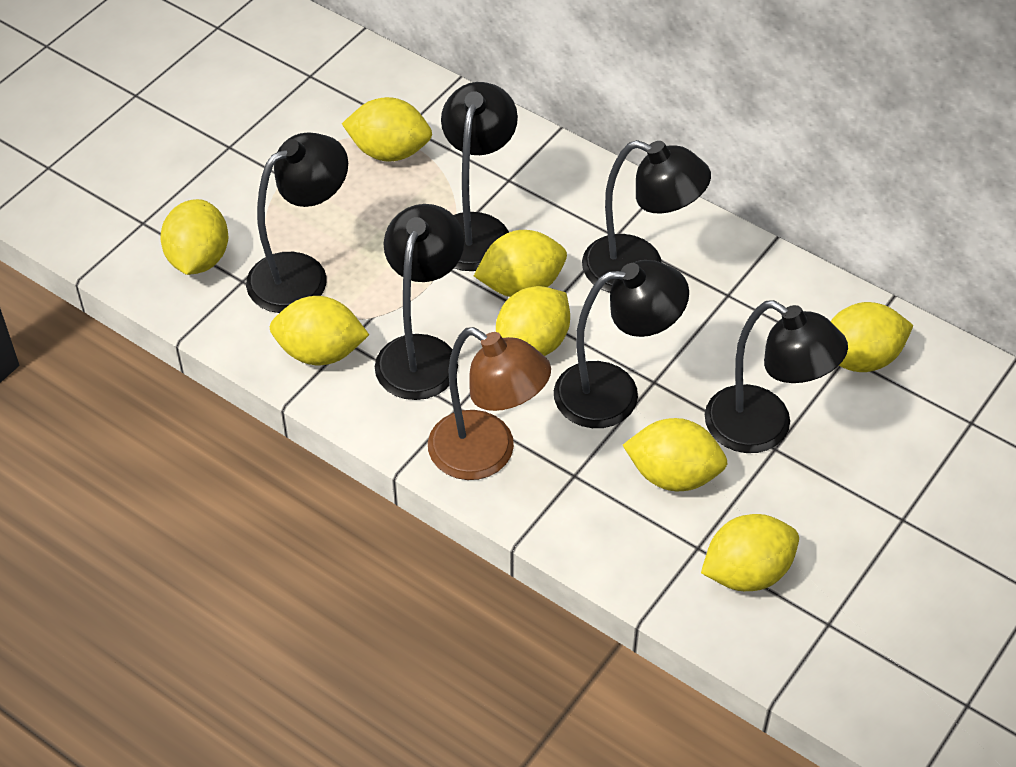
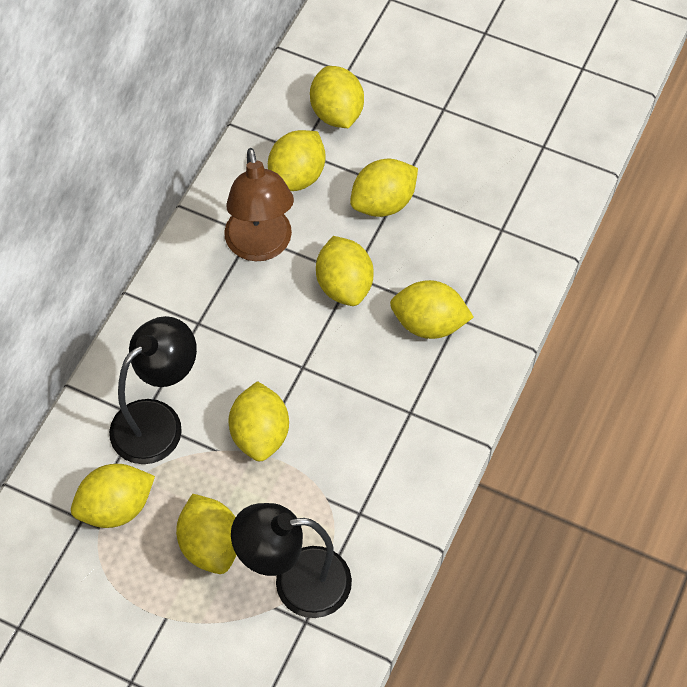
black lamp: 6 -> 2

